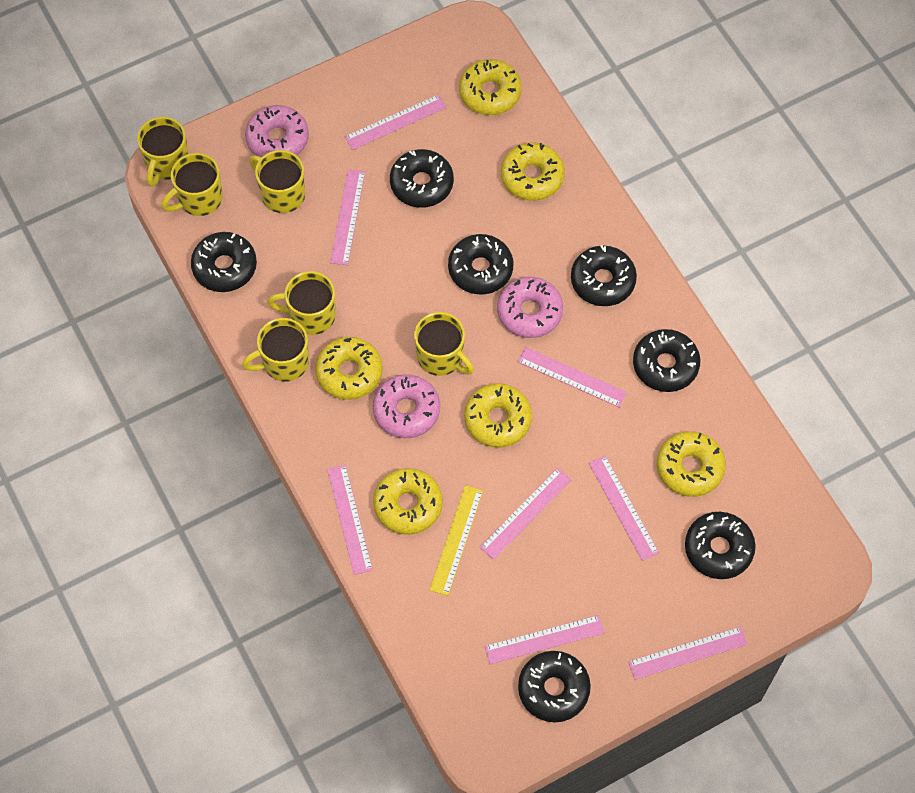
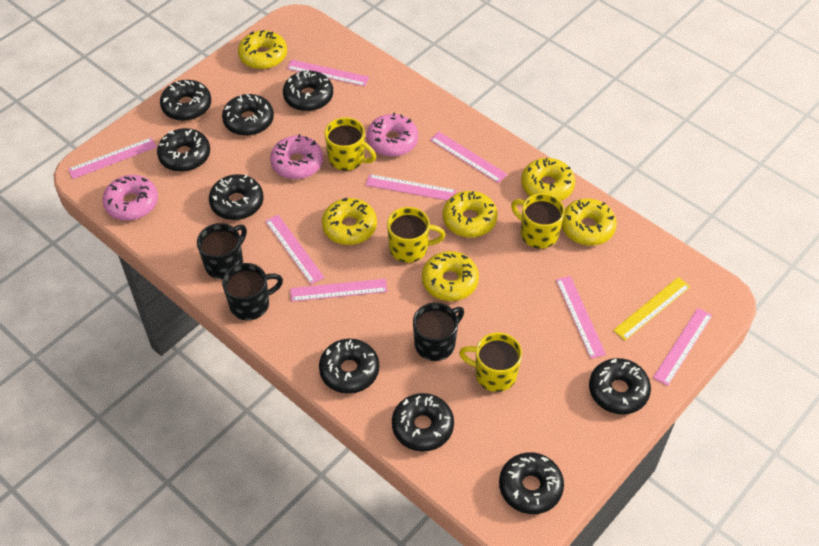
black donut: 7 -> 9
black mug: 0 -> 3
yellow mug: 6 -> 4

